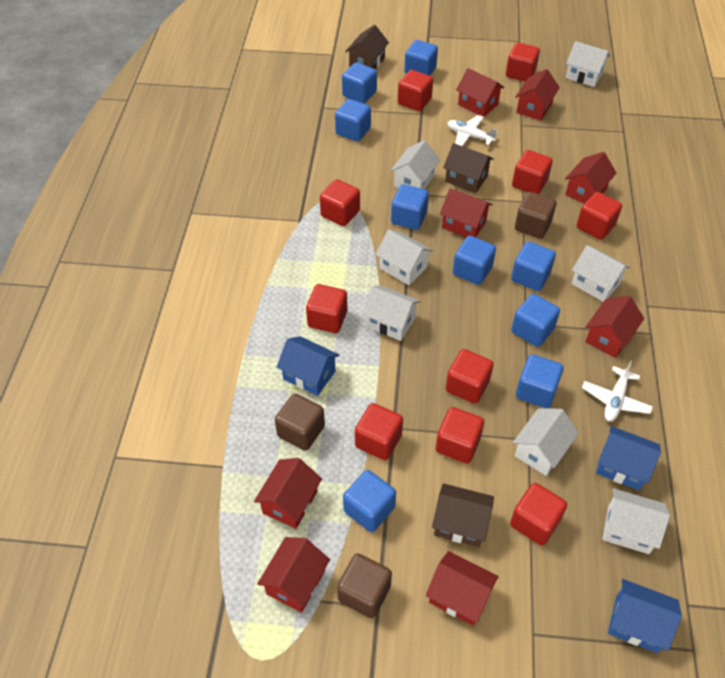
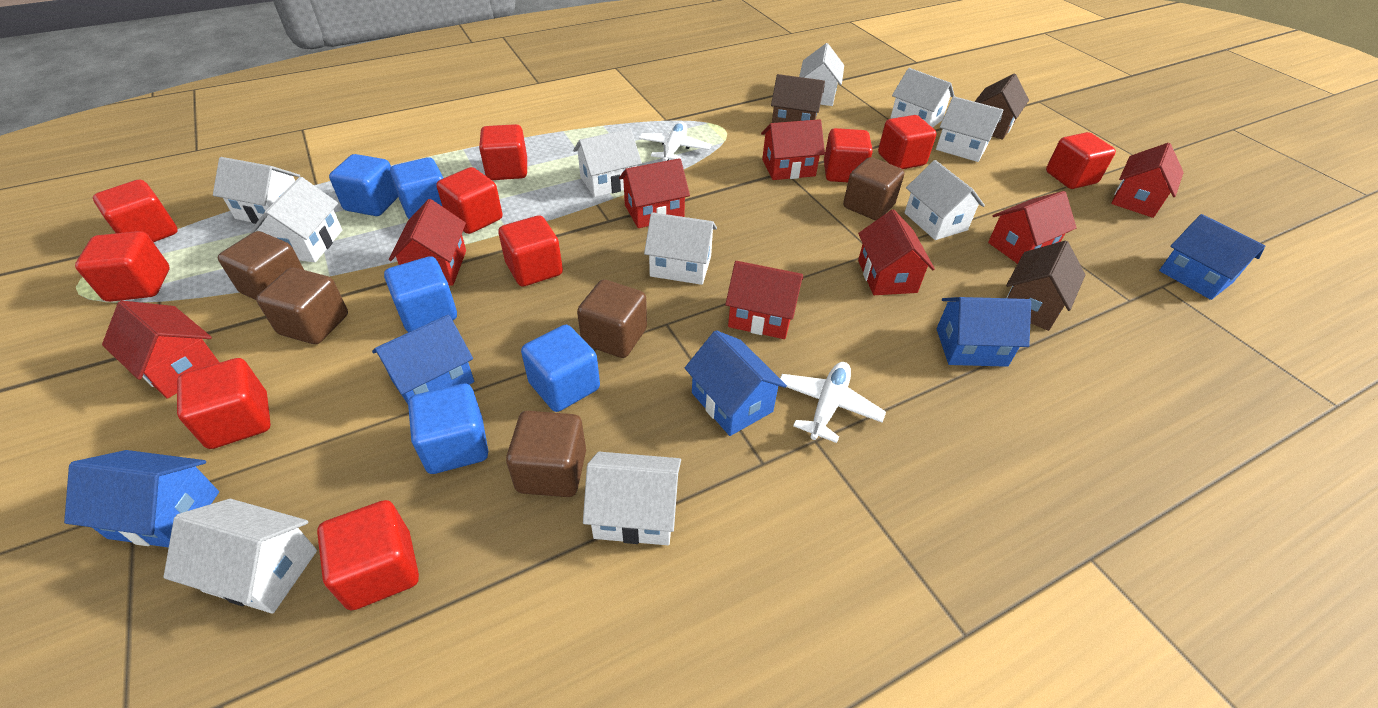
blue cube: 9 -> 5
blue house: 3 -> 5
brown cube: 3 -> 5
white house: 7 -> 10

